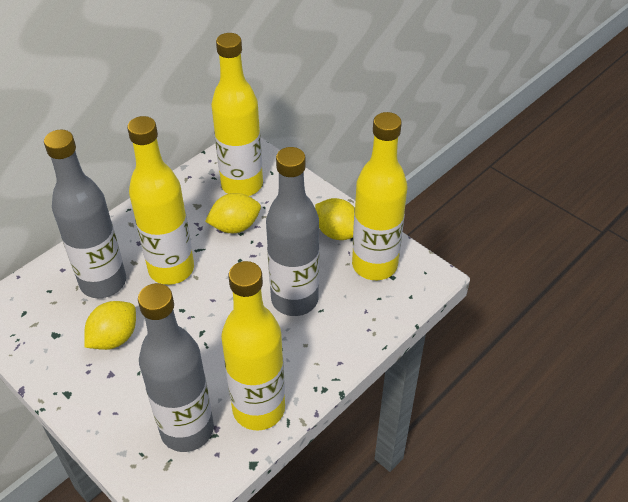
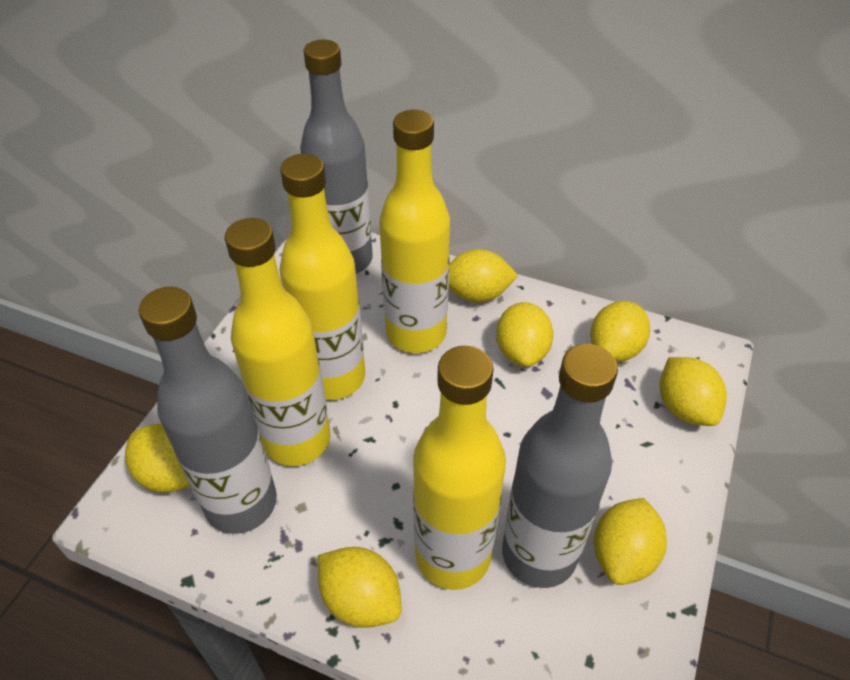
yellow lemon: 3 -> 7

